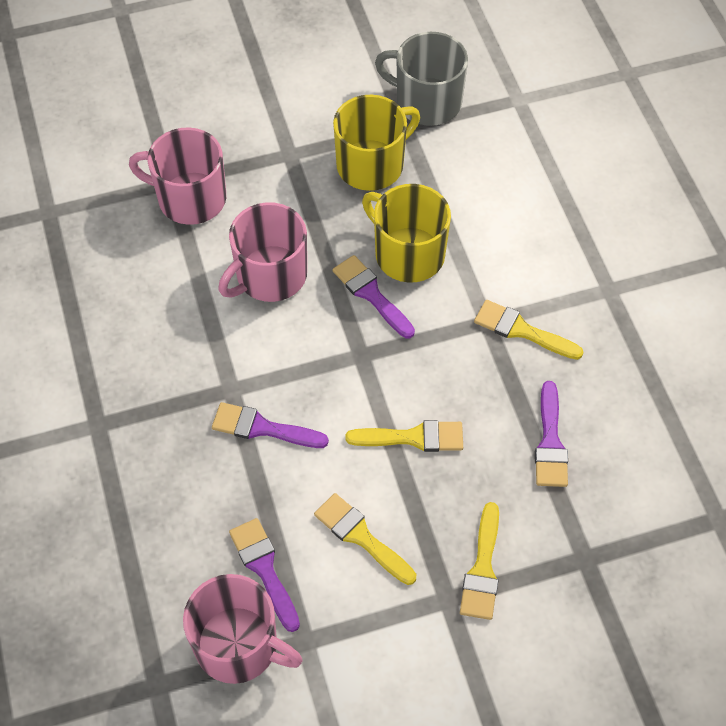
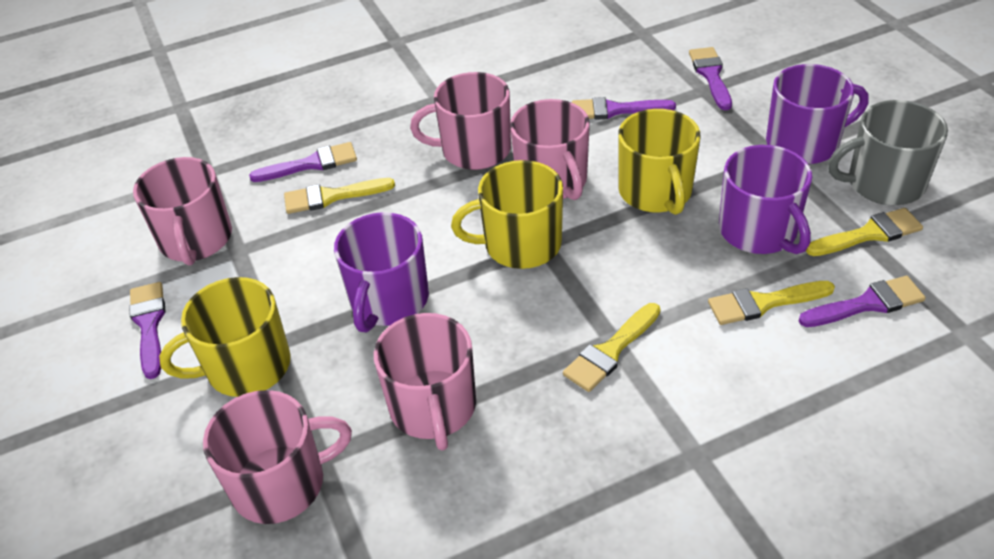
pink mug: 3 -> 5
purple brush: 4 -> 5
purple mug: 0 -> 3
yellow mug: 2 -> 3

